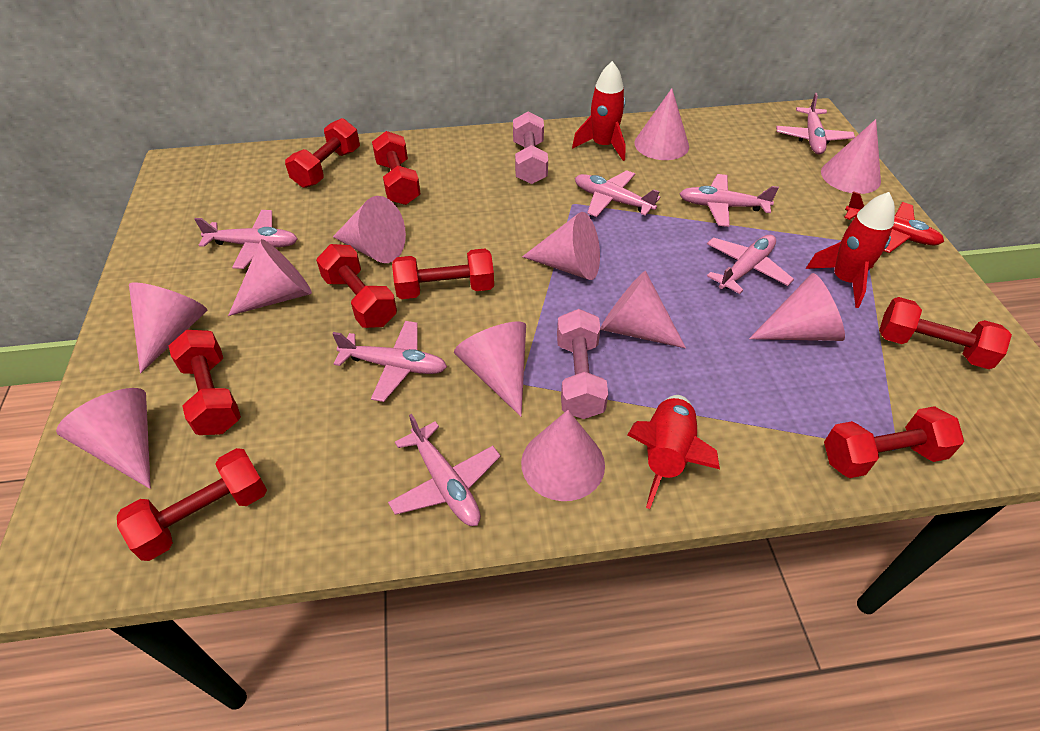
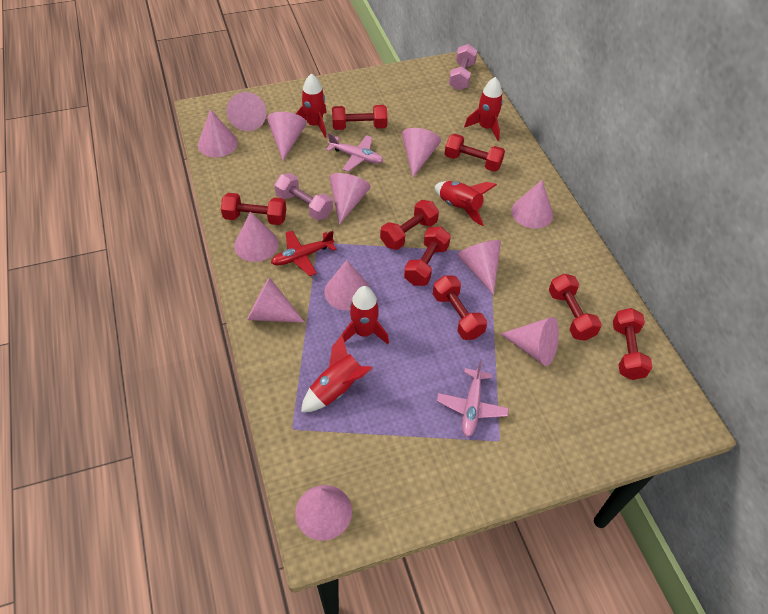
pink cone: 11 -> 12
pink plane: 7 -> 2
red rocket: 3 -> 5

